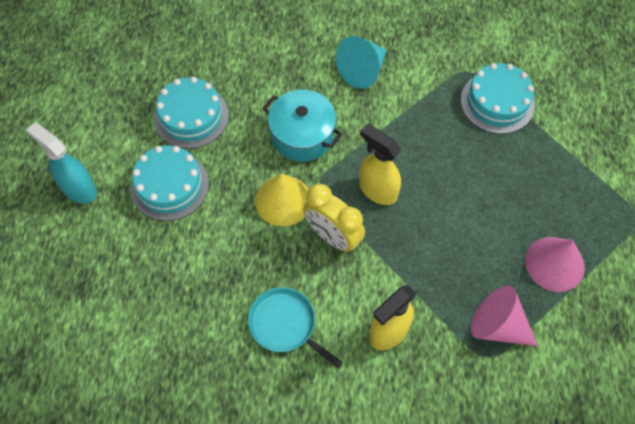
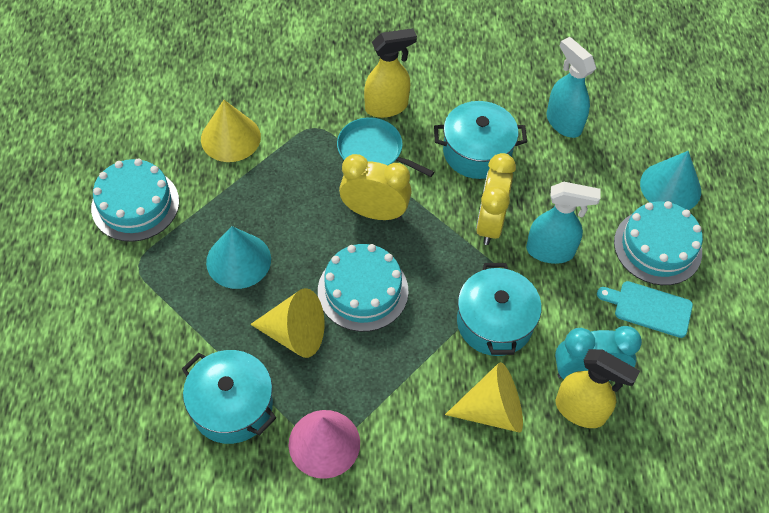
pink cone: 2 -> 1
turquoise clock: 0 -> 1
turquoise cone: 1 -> 2
turquoise cutting board: 0 -> 1
turquoise pot: 1 -> 3
turquoise spray bottle: 1 -> 2
yellow clock: 1 -> 2
yellow cone: 1 -> 3

